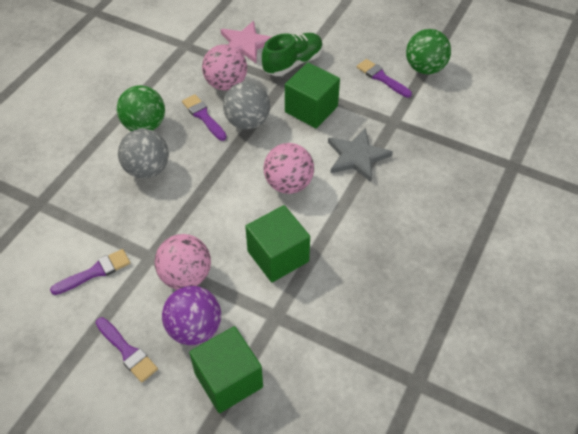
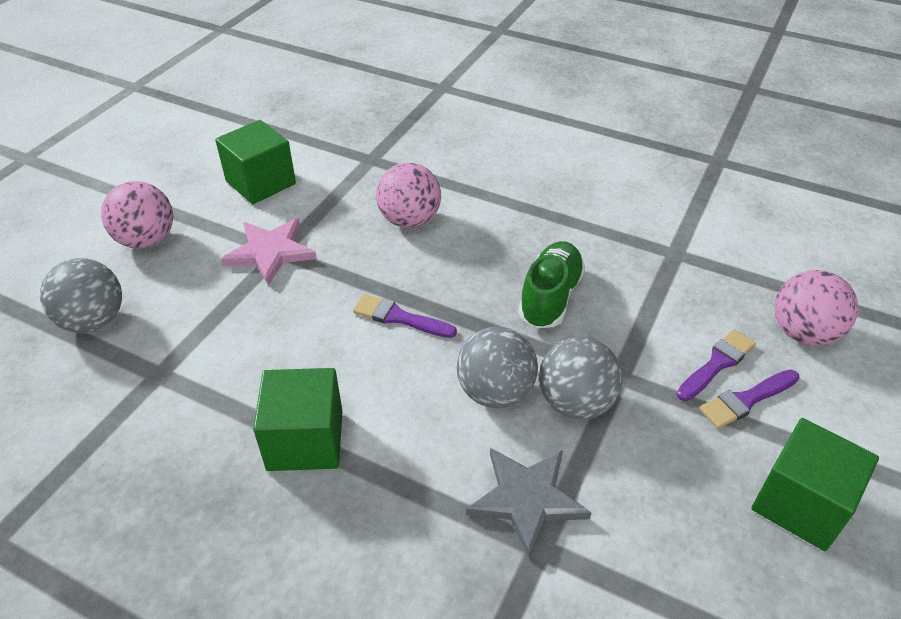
green ball: 2 -> 0
grey ball: 2 -> 3
purple ball: 1 -> 0
purple brush: 4 -> 3

